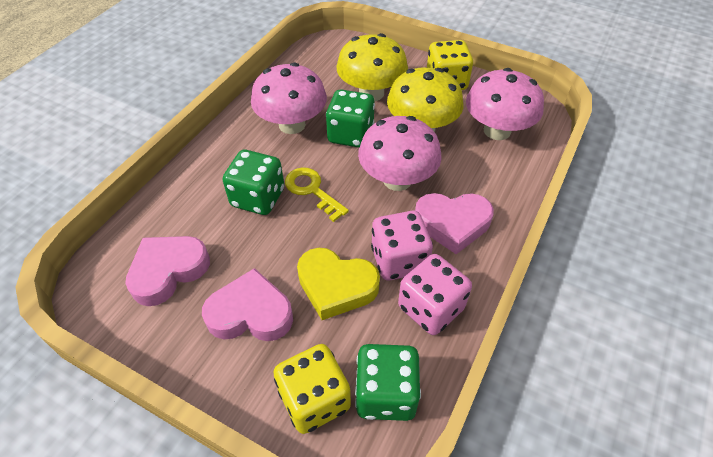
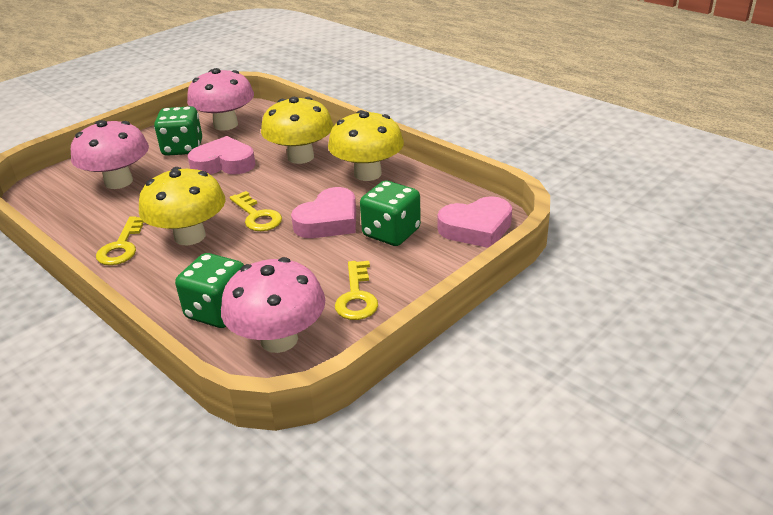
pink dice: 2 -> 0
yellow dice: 2 -> 0
yellow heart: 1 -> 0
yellow key: 1 -> 3
yellow mushroom: 2 -> 3

